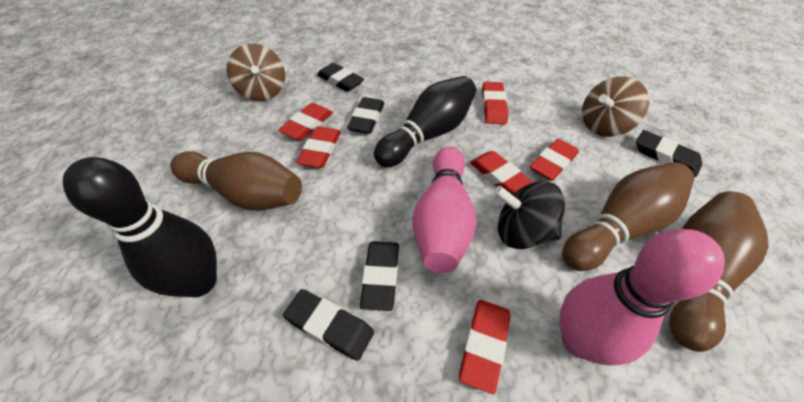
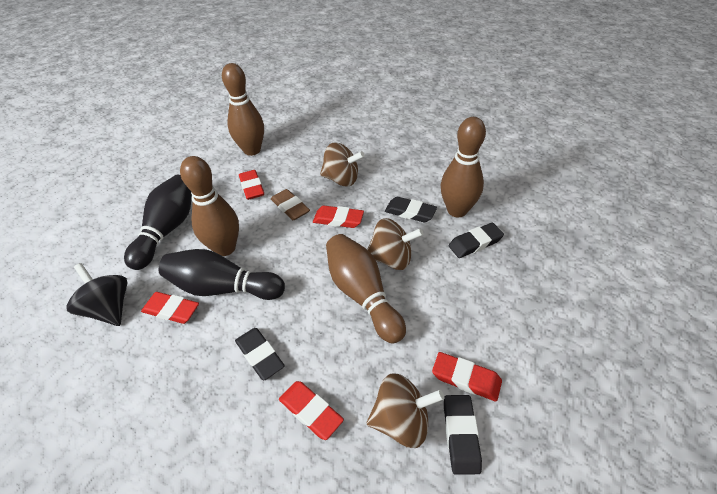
black eraser: 5 -> 4
brown bowling pin: 3 -> 4
brown eraser: 0 -> 1
brown spinning top: 2 -> 3
pink bowling pin: 2 -> 0
red eraser: 6 -> 5

